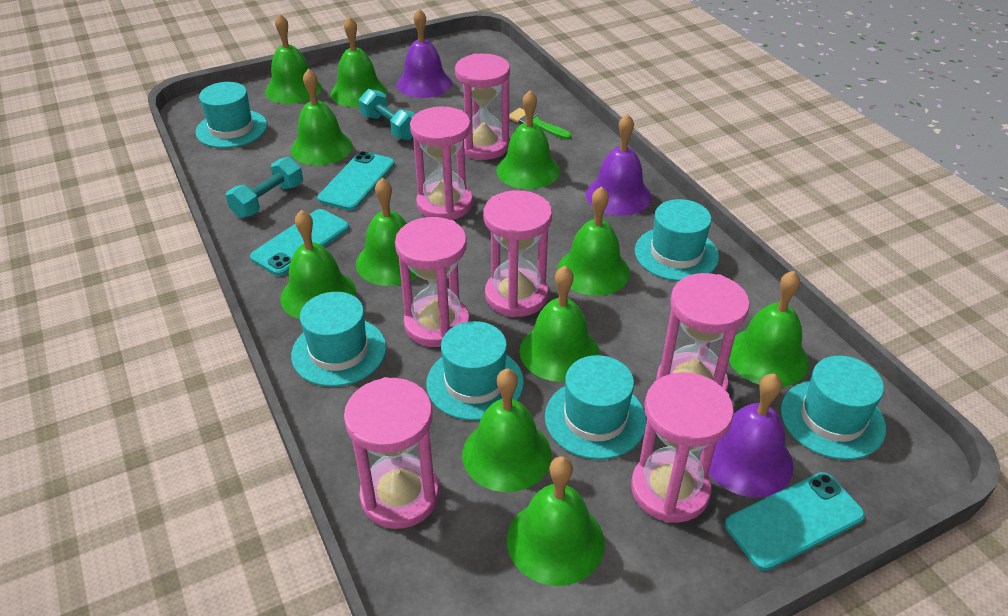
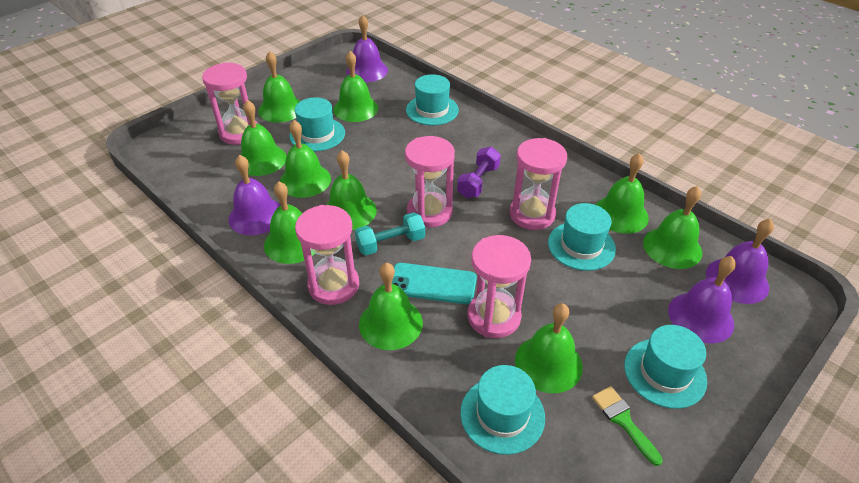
green bell: 11 -> 10
pink hourglass: 7 -> 5
purple bell: 3 -> 4
purple dumbbell: 0 -> 1
turquoise dumbbell: 2 -> 1
turquoise hat: 6 -> 5
turquoise phone: 3 -> 1

